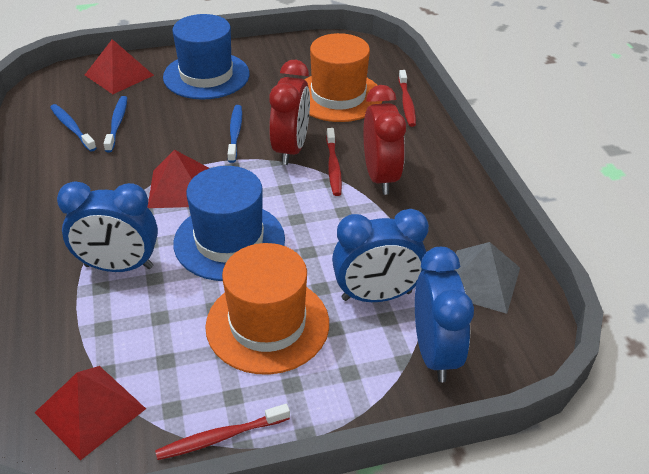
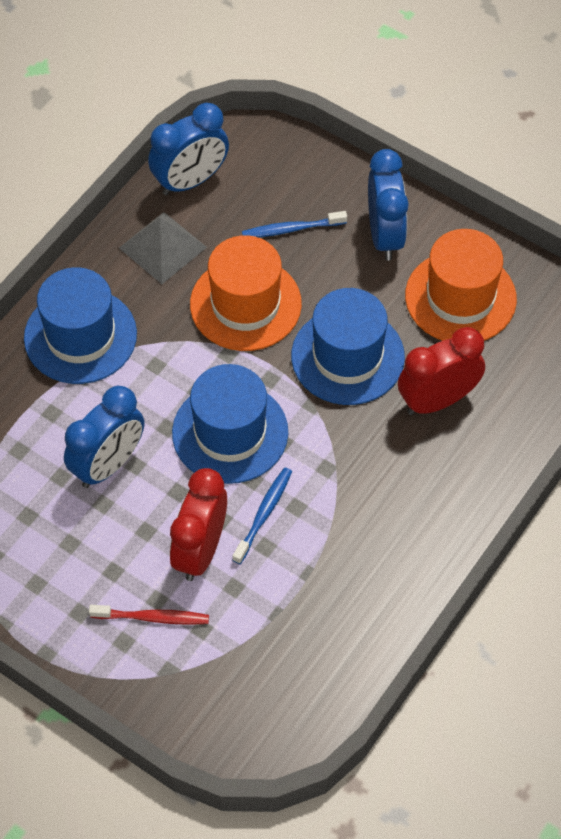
blue hat: 2 -> 3
blue toothbrush: 3 -> 2
red pyramid: 3 -> 0
red toothbrush: 3 -> 1

